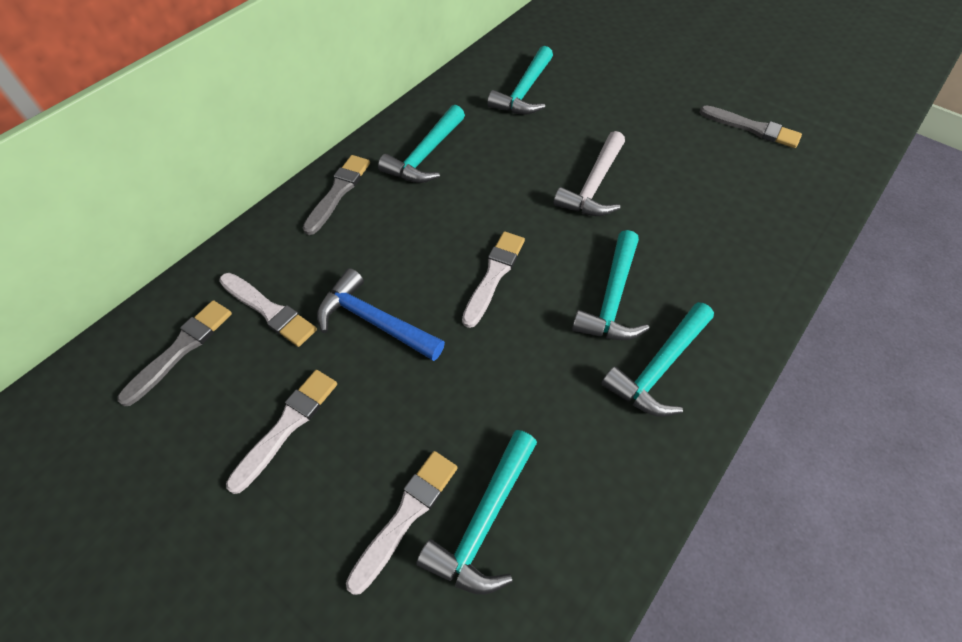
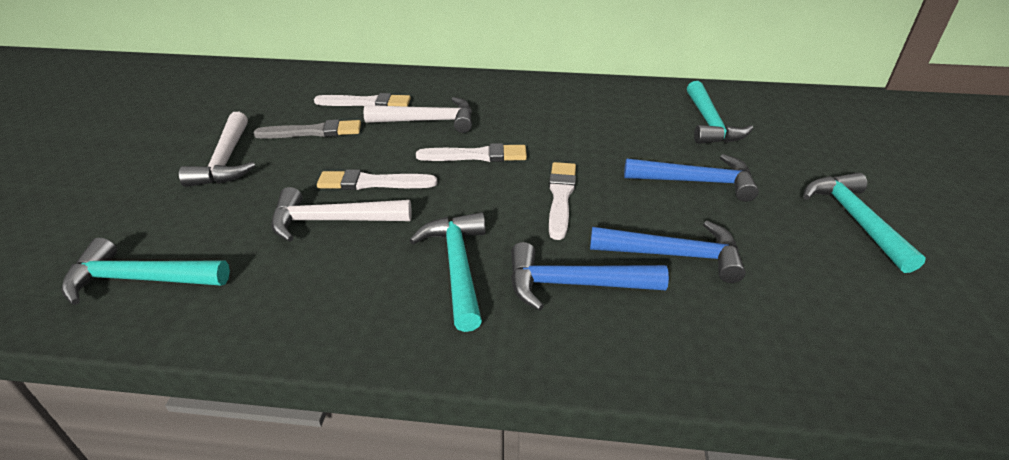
blue hammer: 1 -> 3
grey brush: 3 -> 1
turquoise hammer: 5 -> 4
white hammer: 1 -> 3

